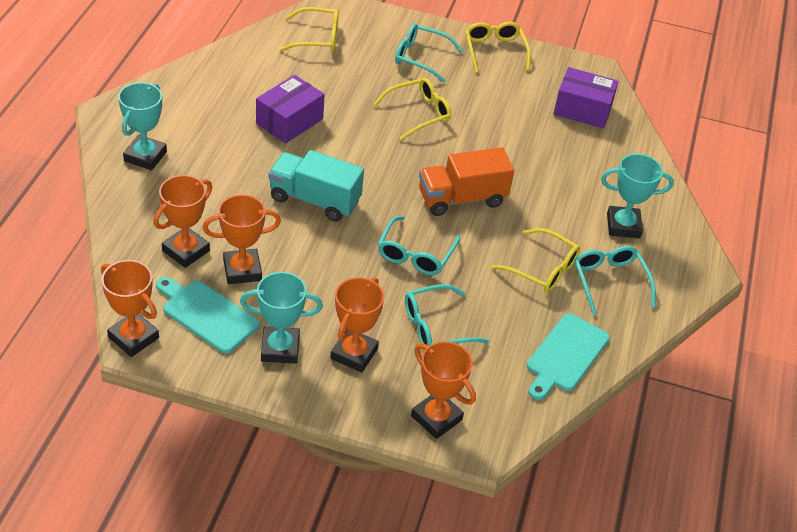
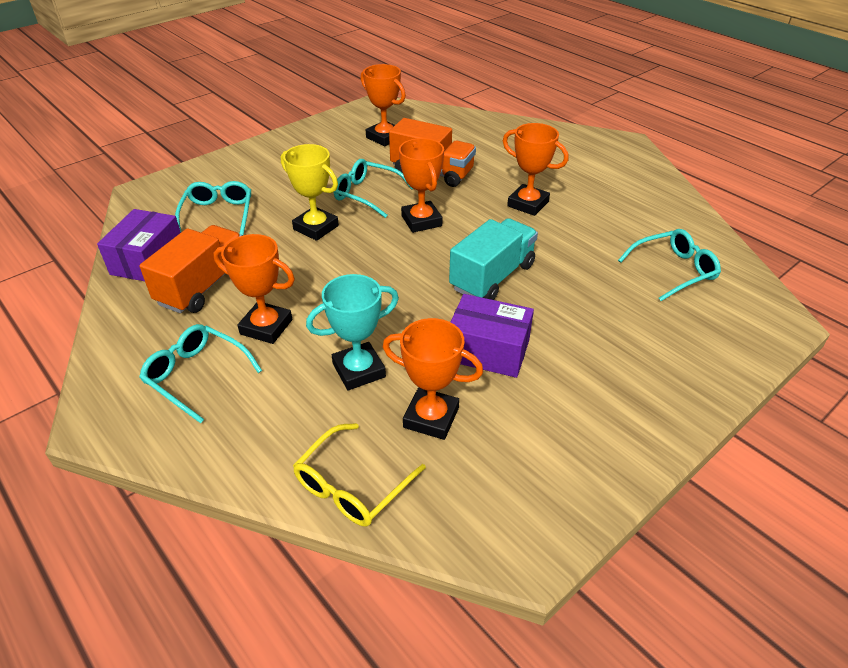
orange truck: 1 -> 2
turquoise cutting board: 2 -> 0
turquoise trophy: 3 -> 1
yellow glasses: 4 -> 1
yellow trophy: 0 -> 1

